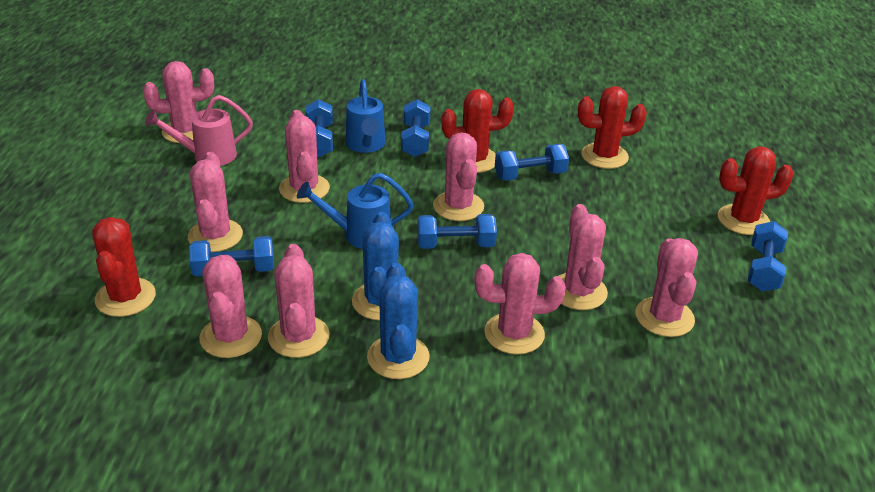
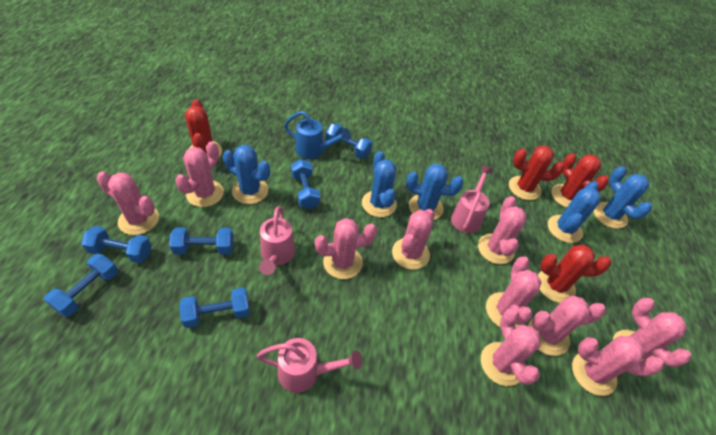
blue cactus: 2 -> 5
blue watering can: 2 -> 1
pink cactus: 9 -> 10
pink watering can: 1 -> 3

